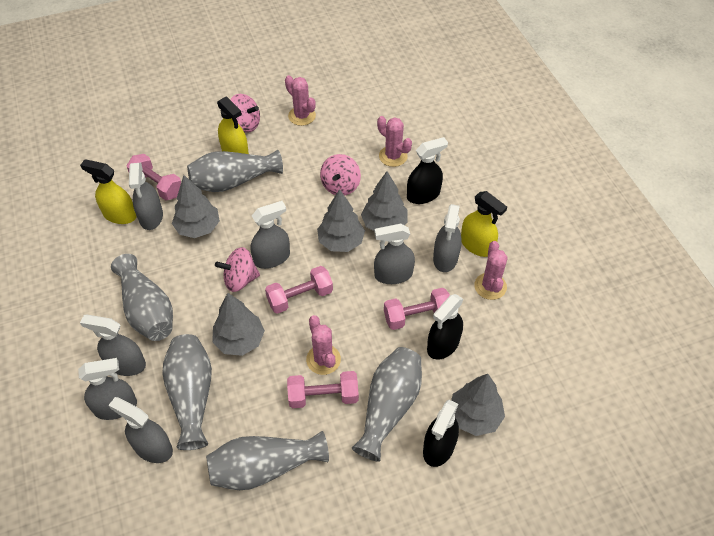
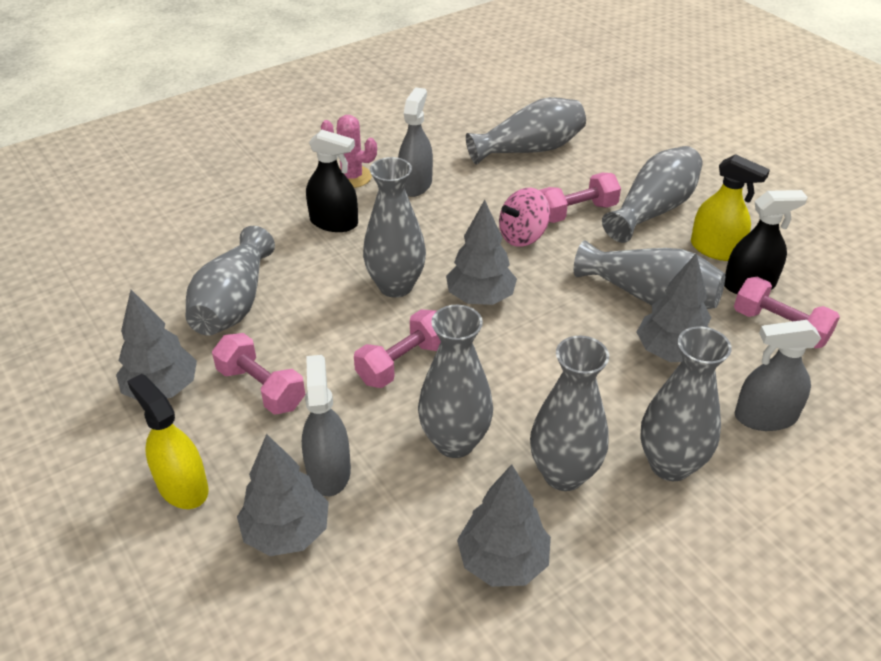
black spray bottle: 3 -> 2
grey spray bottle: 7 -> 3
grey vase: 5 -> 8
pink cactus: 4 -> 1
pink spinning top: 3 -> 1
yellow spray bottle: 3 -> 2

